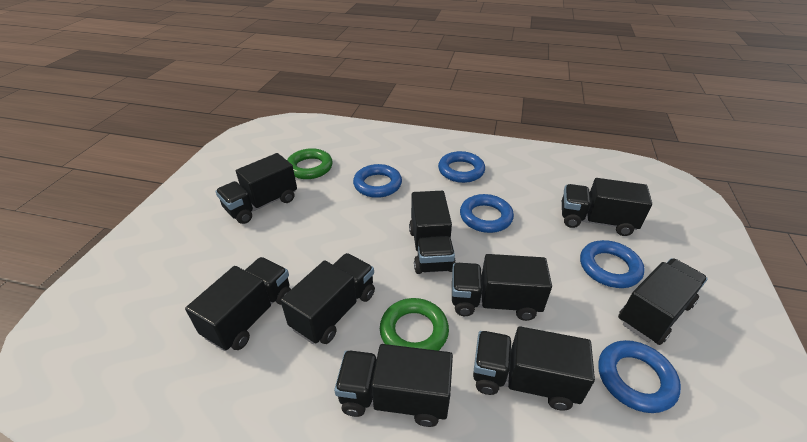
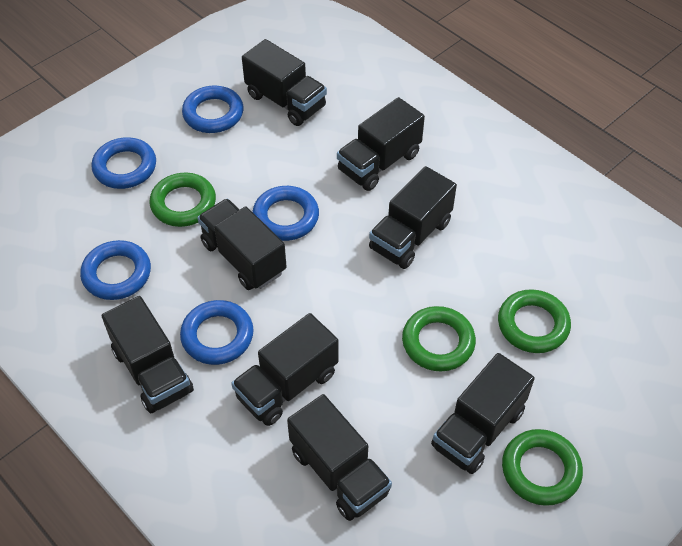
black truck: 9 -> 8
green ring: 2 -> 4

